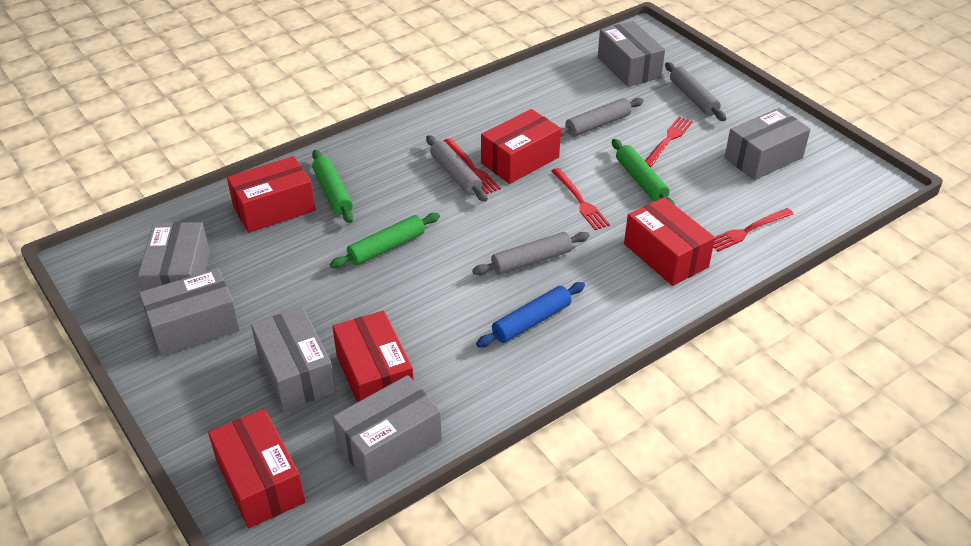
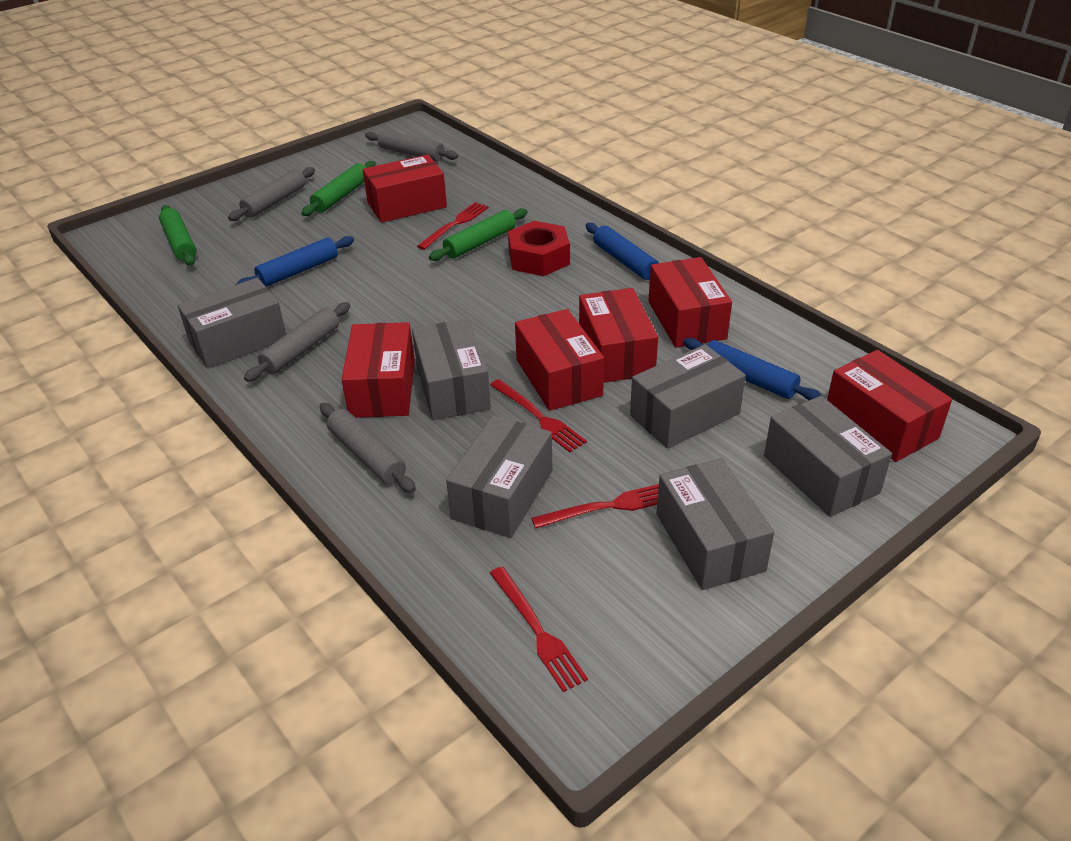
blue rolling pin: 1 -> 3
red box: 5 -> 6
red nut: 0 -> 1

